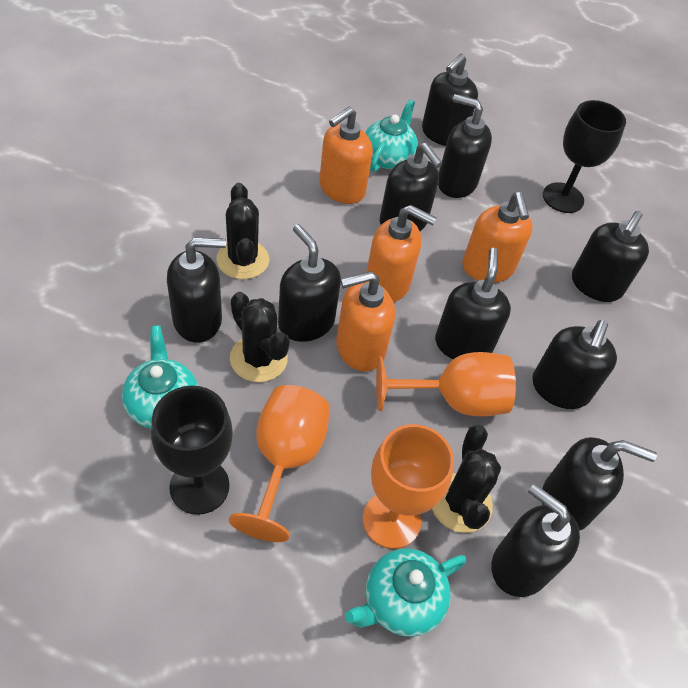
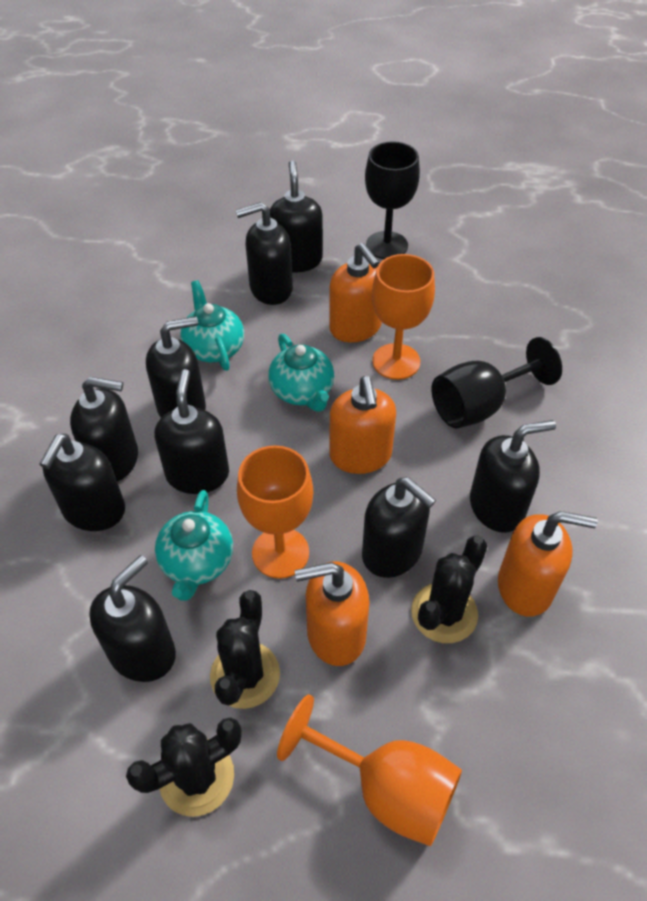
black soap dispenser: 10 -> 9

